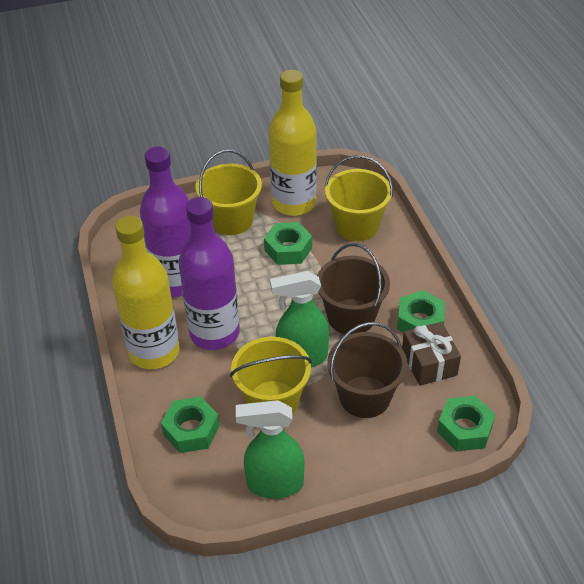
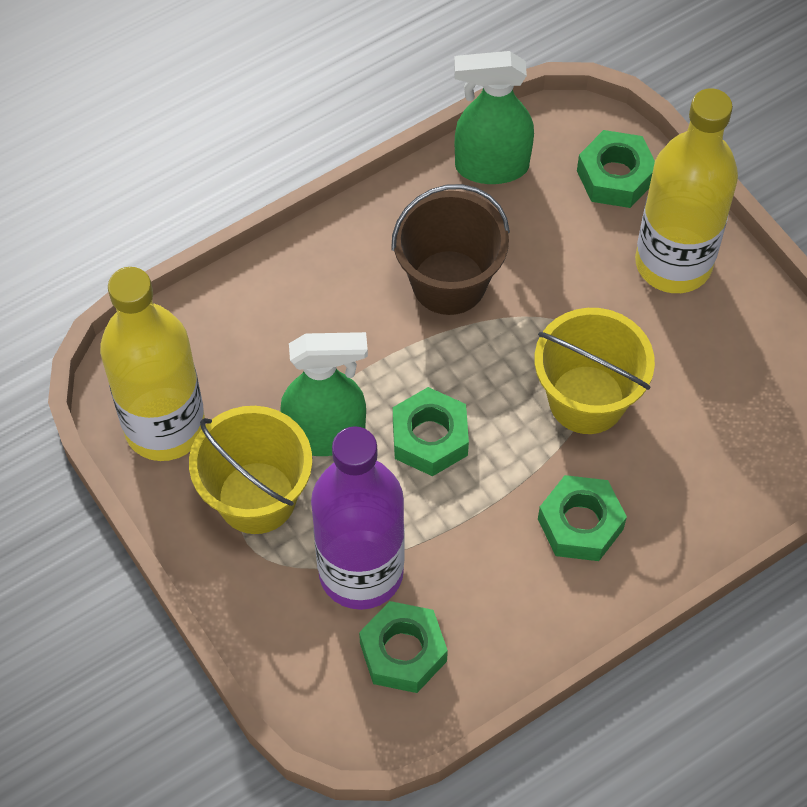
brown bucket: 2 -> 1
brown gift: 1 -> 0
purple bottle: 2 -> 1
yellow bucket: 3 -> 2

